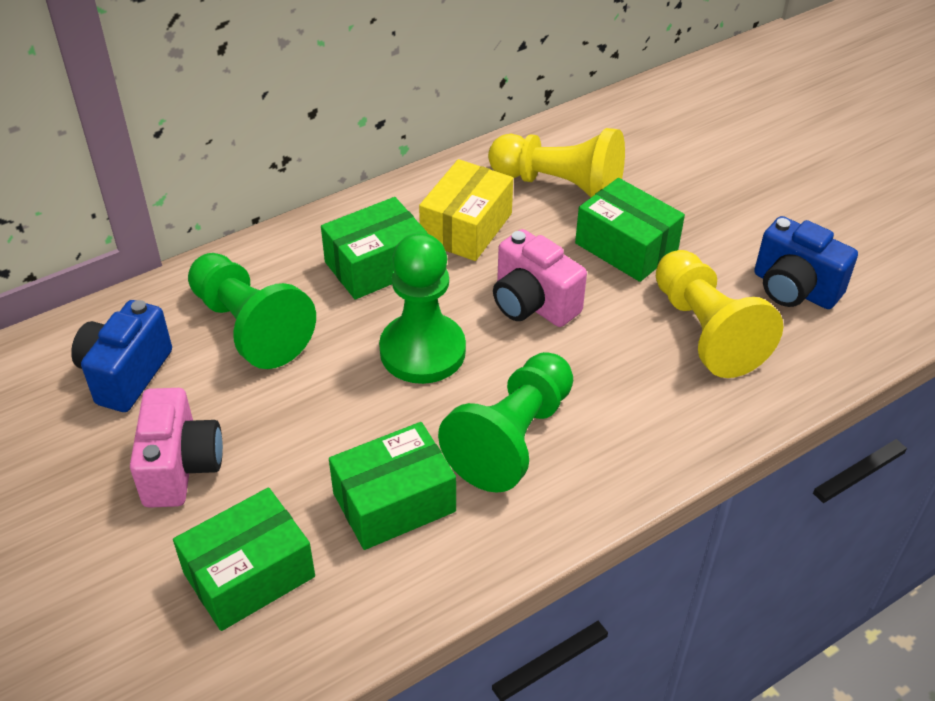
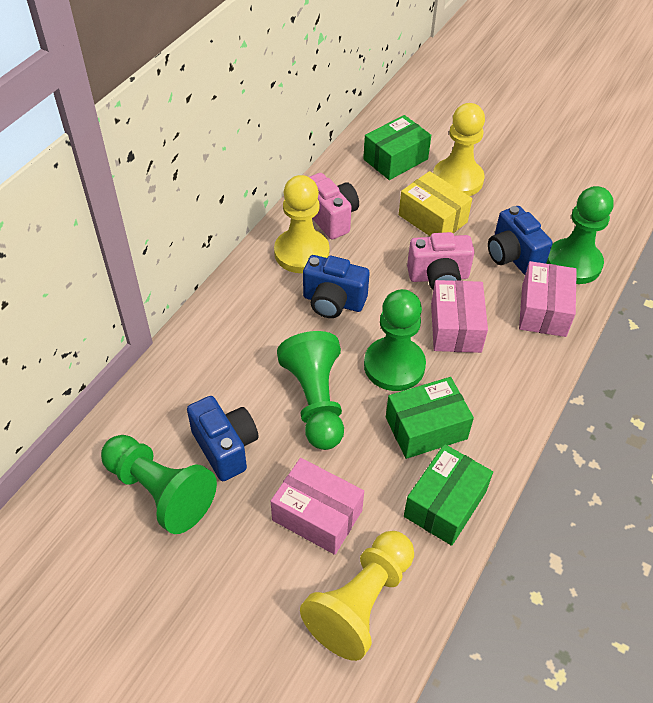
blue camera: 2 -> 3
green box: 4 -> 3
green pawn: 3 -> 4
pink box: 0 -> 3
yellow pawn: 2 -> 3

